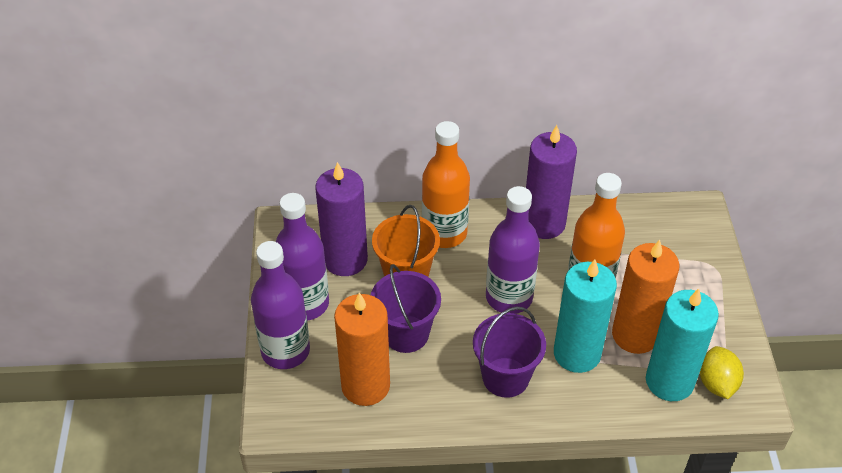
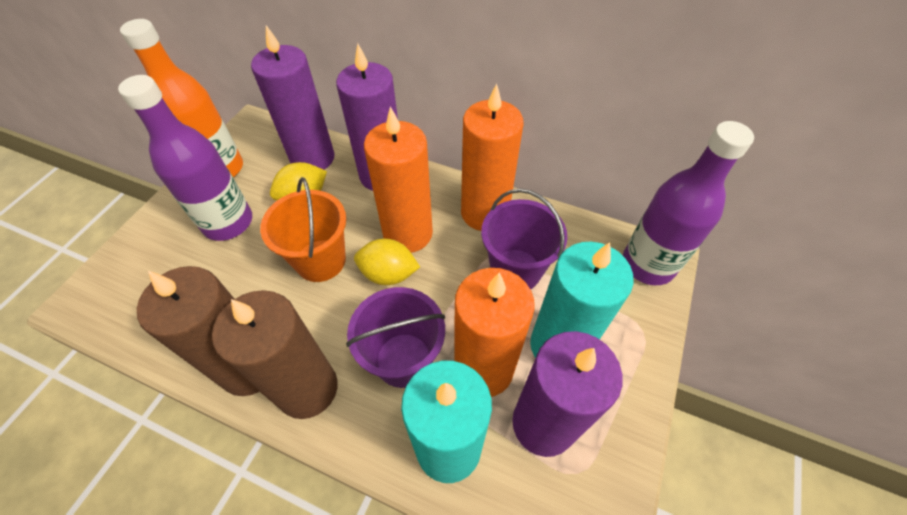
brown candle: 0 -> 2
orange bottle: 2 -> 1
orange candle: 2 -> 3
purple bottle: 3 -> 2
purple candle: 2 -> 3
yellow lemon: 1 -> 2

